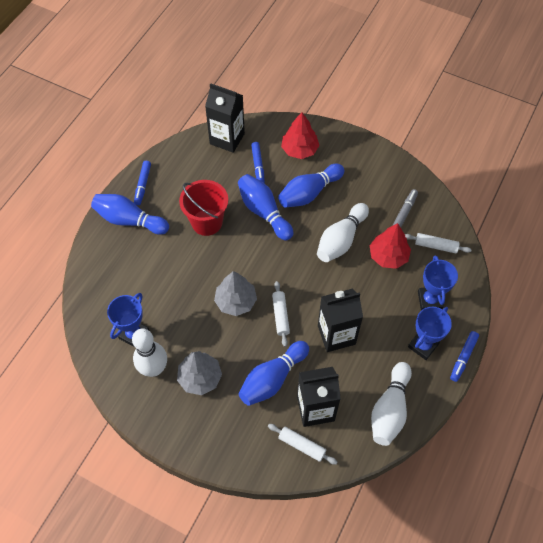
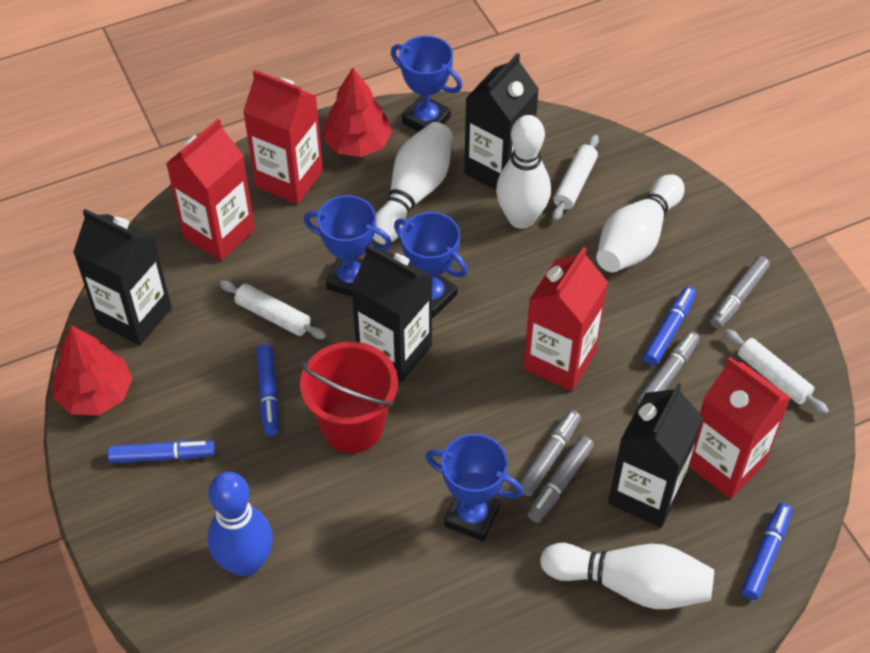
black carton: 3 -> 4
blue bowling pin: 4 -> 1
blue marker: 3 -> 4
blue trophy: 3 -> 4
grey marker: 1 -> 4
grey tree: 2 -> 0
red carton: 0 -> 4
white bowling pin: 3 -> 4

